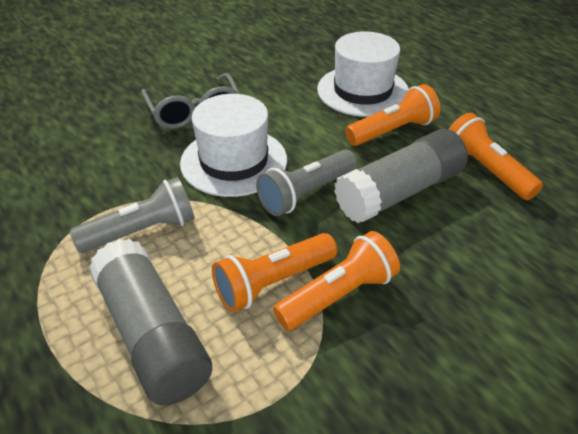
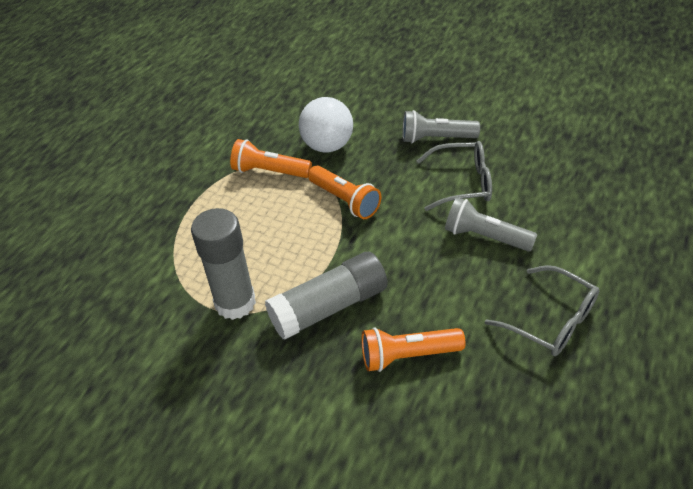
grey glasses: 1 -> 2
orange flashlight: 4 -> 3
white ball: 0 -> 1
white hat: 2 -> 0

